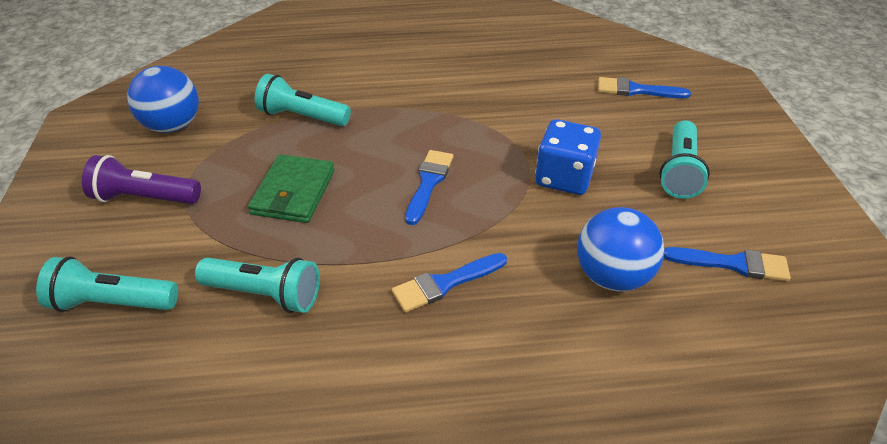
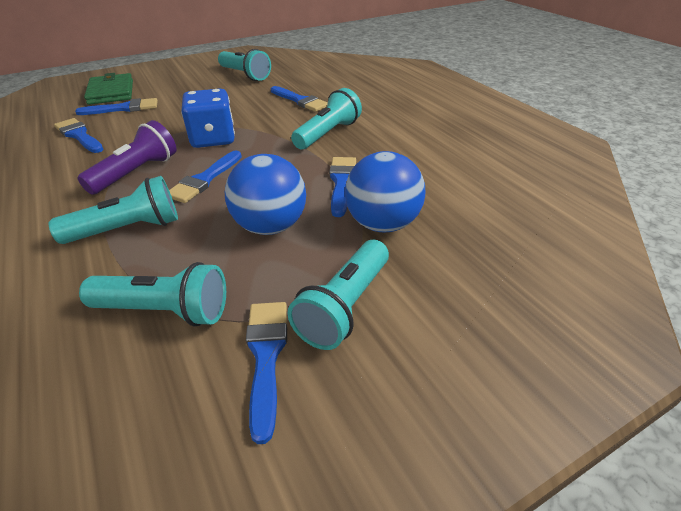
blue brush: 4 -> 6
turquoise flashlight: 4 -> 5

